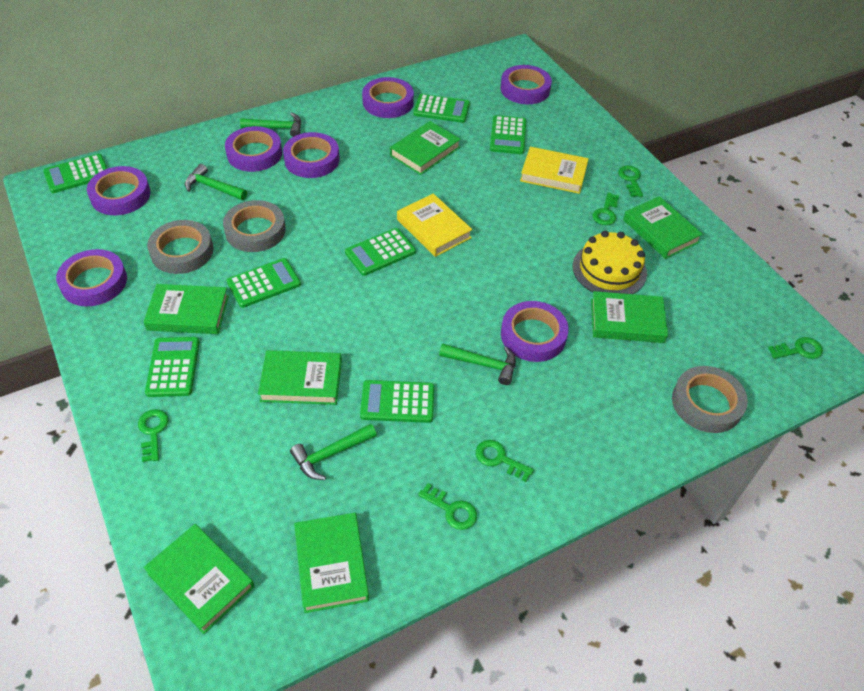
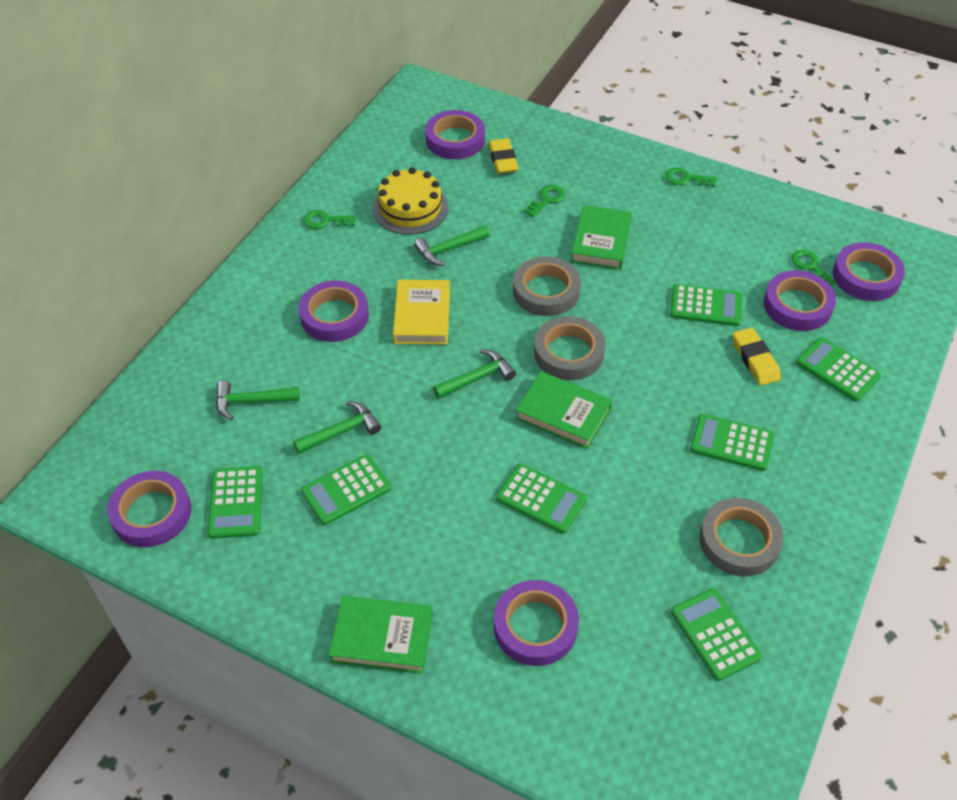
green book: 7 -> 3
green key: 6 -> 4
purple tape: 7 -> 6
yellow book: 2 -> 1
yellow eraser: 0 -> 2

